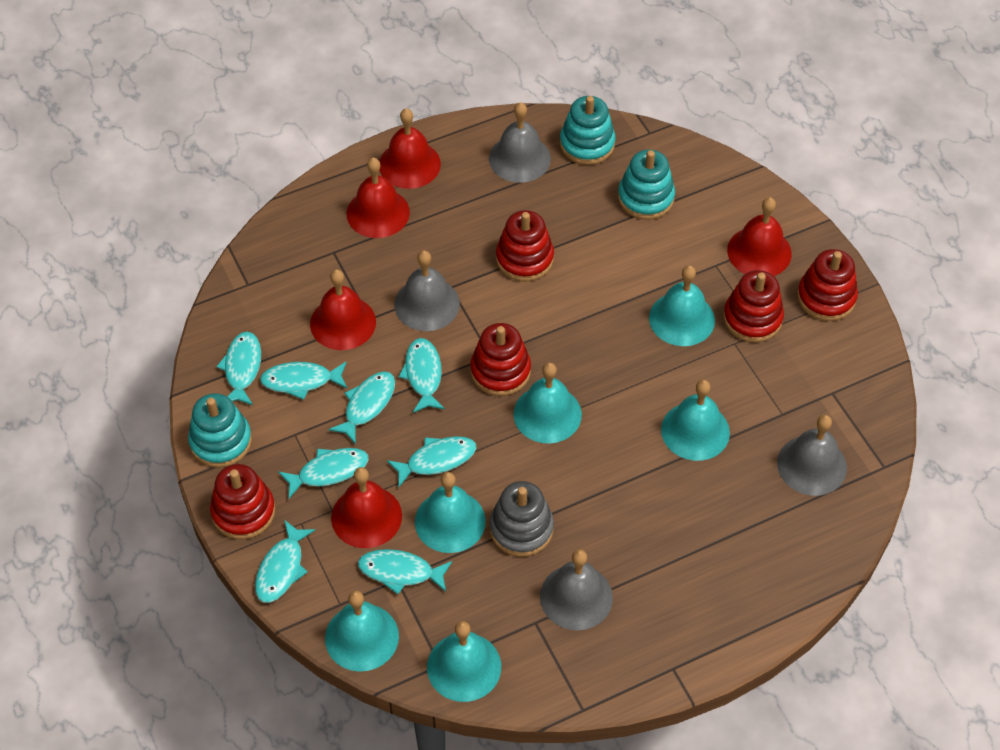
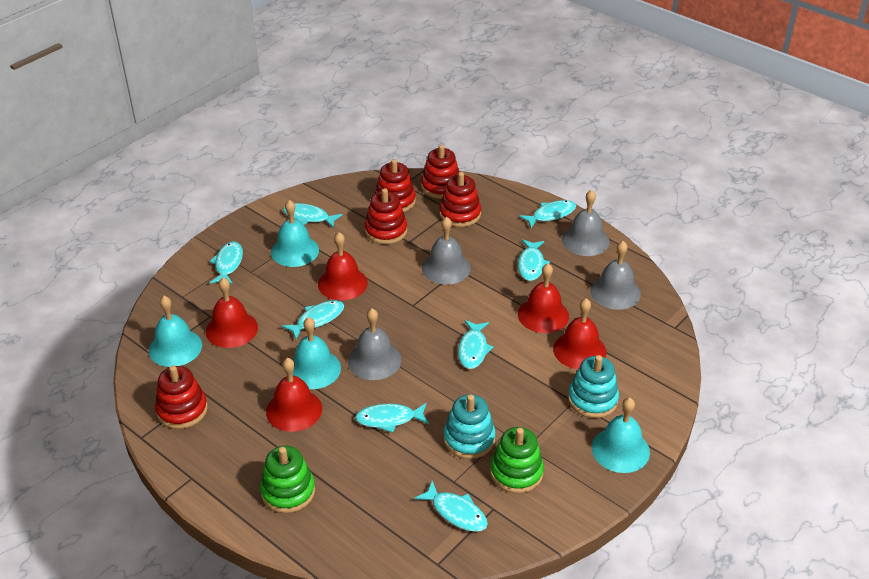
green stacking toy: 0 -> 2
grey stacking toy: 1 -> 0
turquoise bell: 6 -> 4
turquoise stacking toy: 3 -> 2

